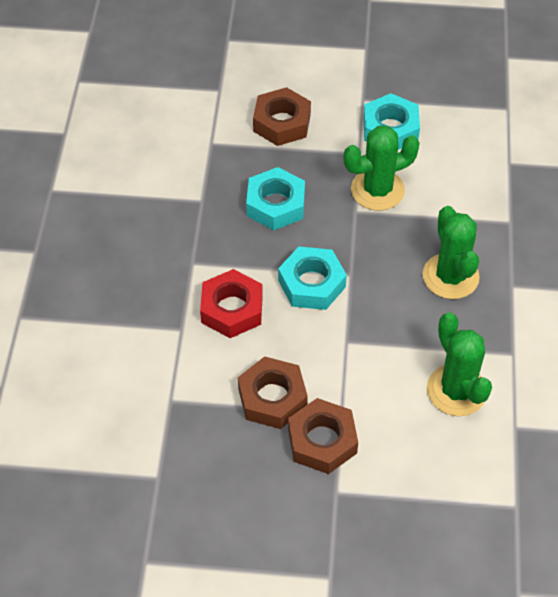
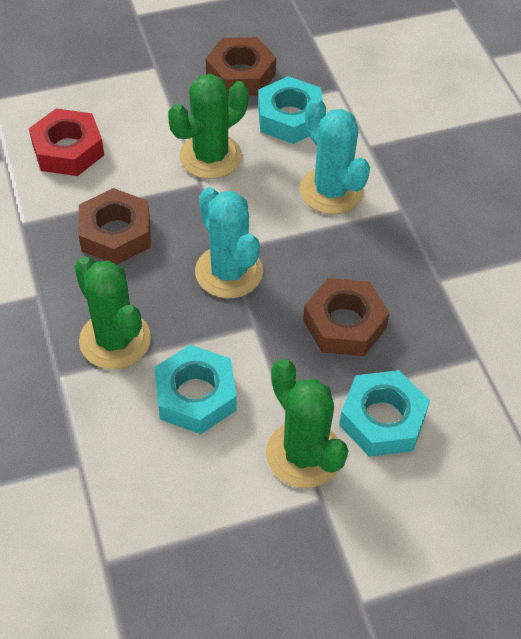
turquoise cactus: 0 -> 2

